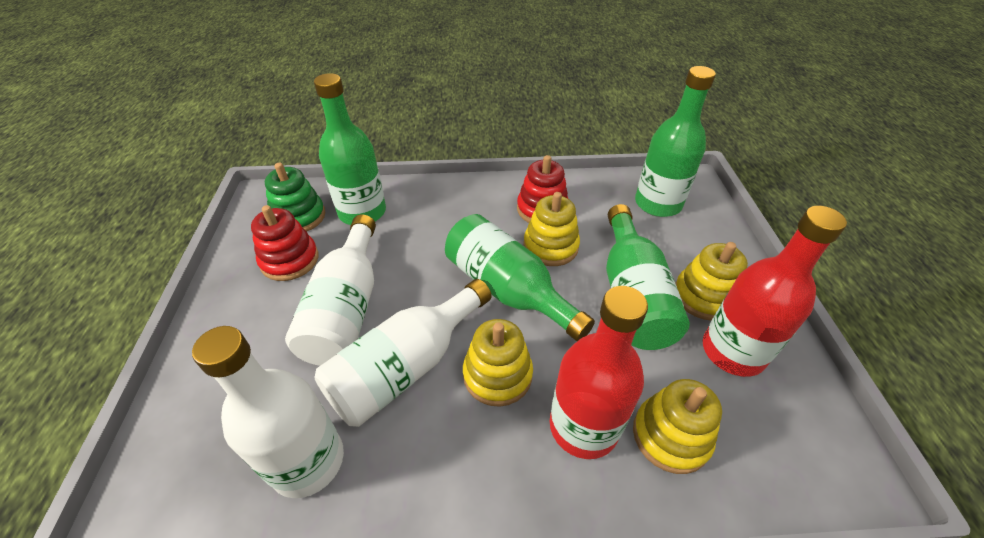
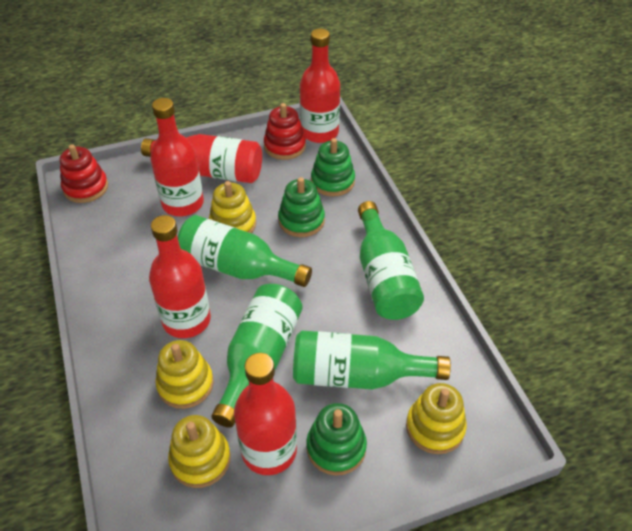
green stacking toy: 1 -> 3
red bottle: 2 -> 5
white bottle: 3 -> 0

